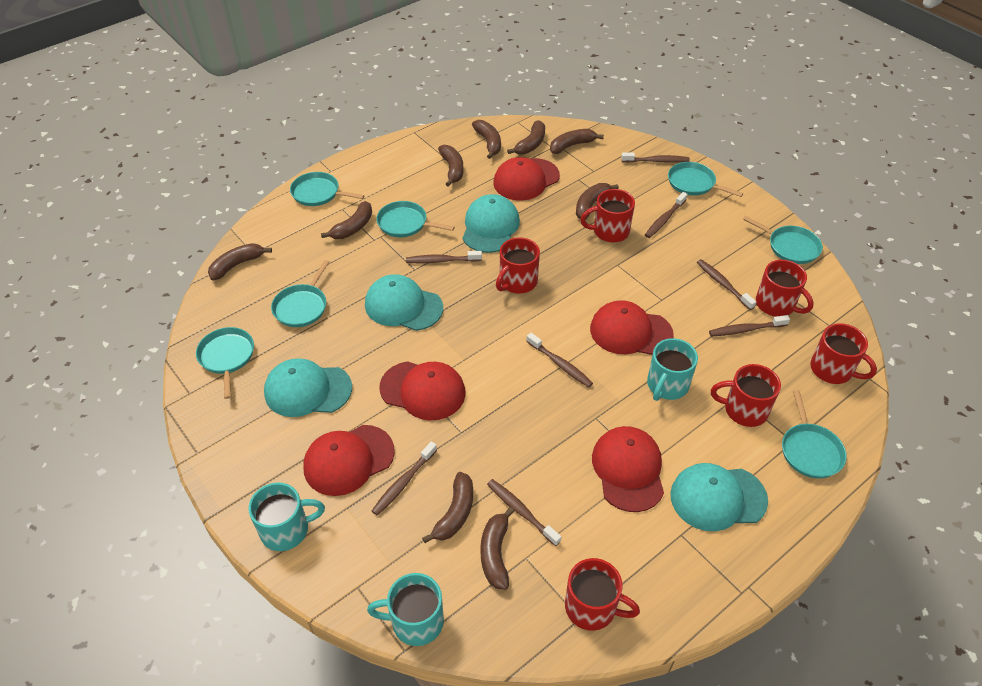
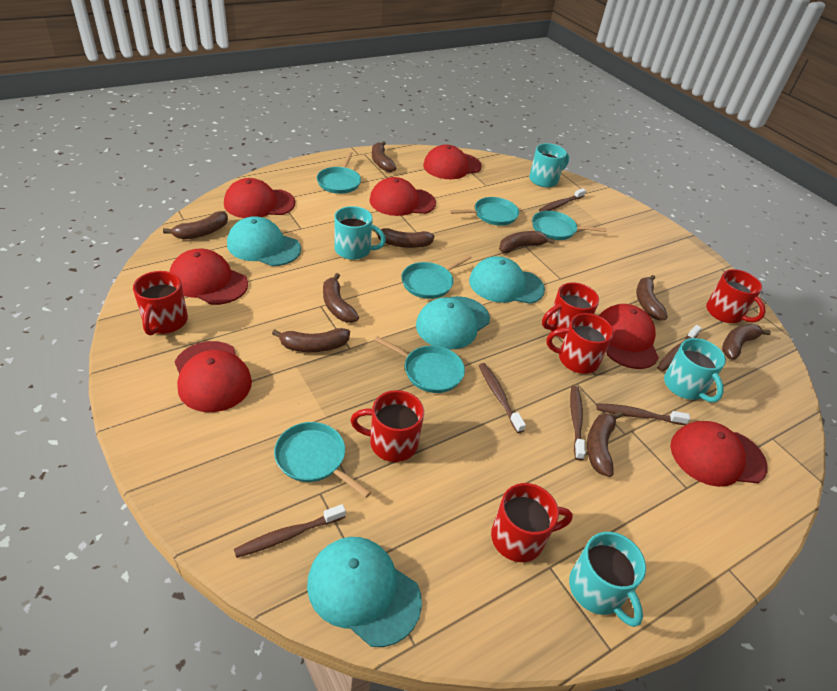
brown toothbrush: 8 -> 6
red cap: 5 -> 7
turquoise mug: 3 -> 4
turquoise pan: 7 -> 6

